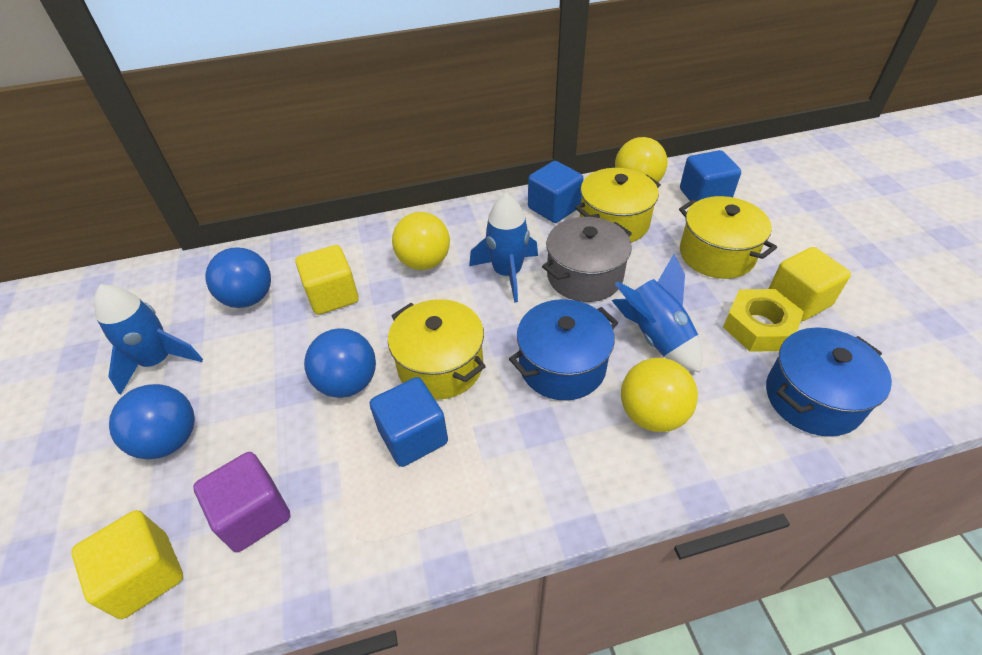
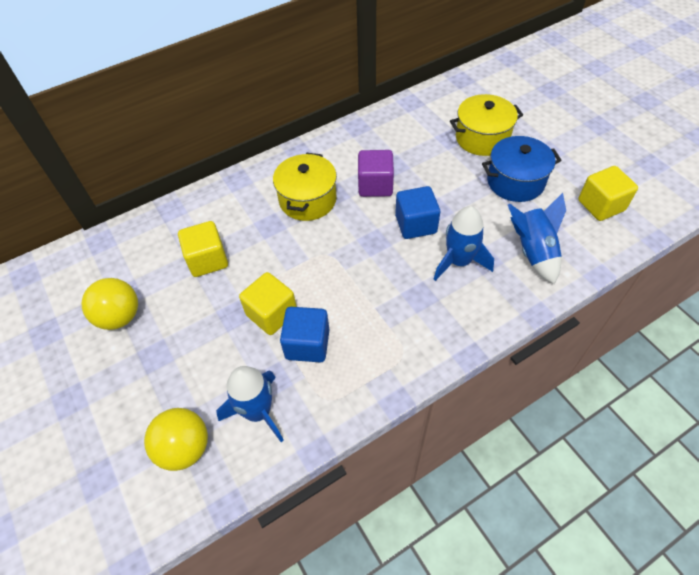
blue ball: 3 -> 0
blue cube: 3 -> 2
blue pot: 2 -> 1
grey pot: 1 -> 0
yellow ball: 3 -> 2
yellow nut: 1 -> 0
yellow pot: 3 -> 2

